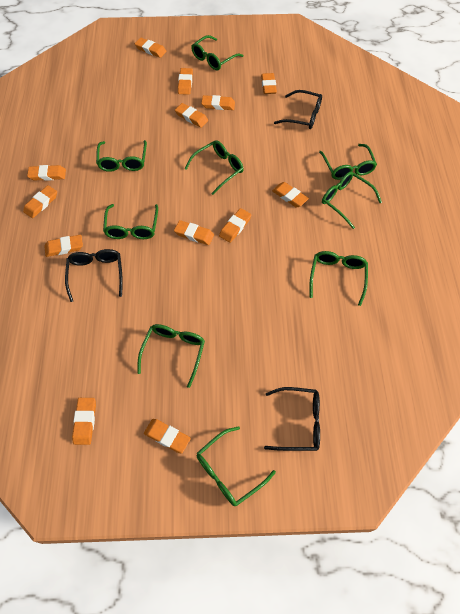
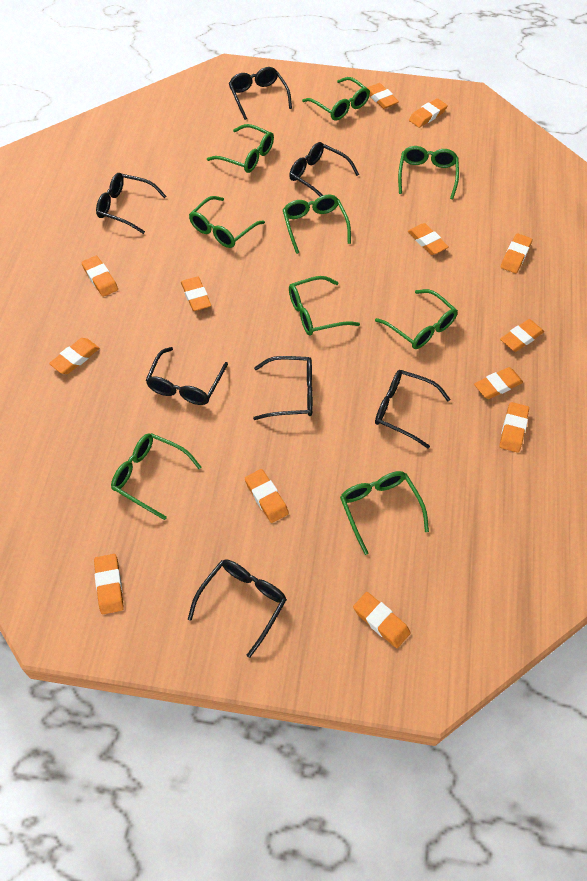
black glasses: 3 -> 7

